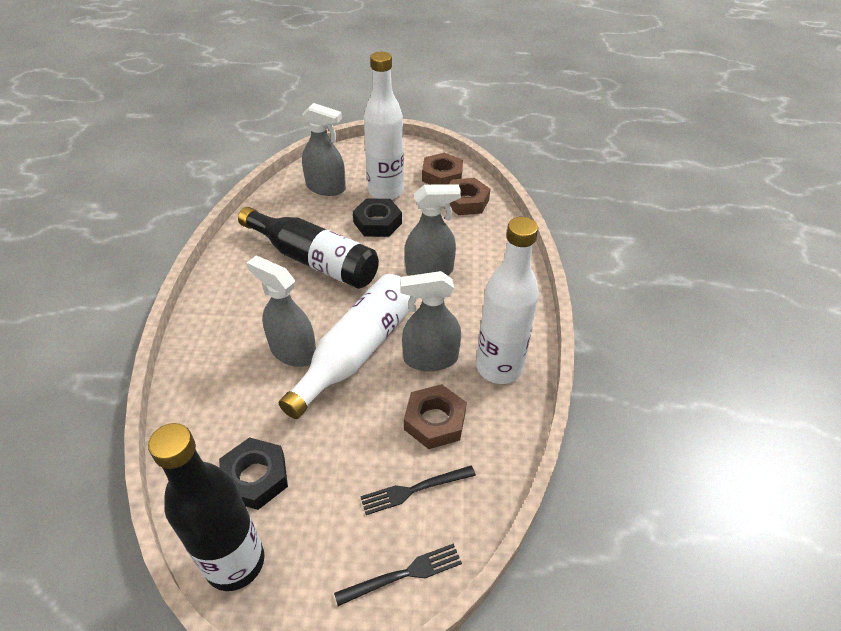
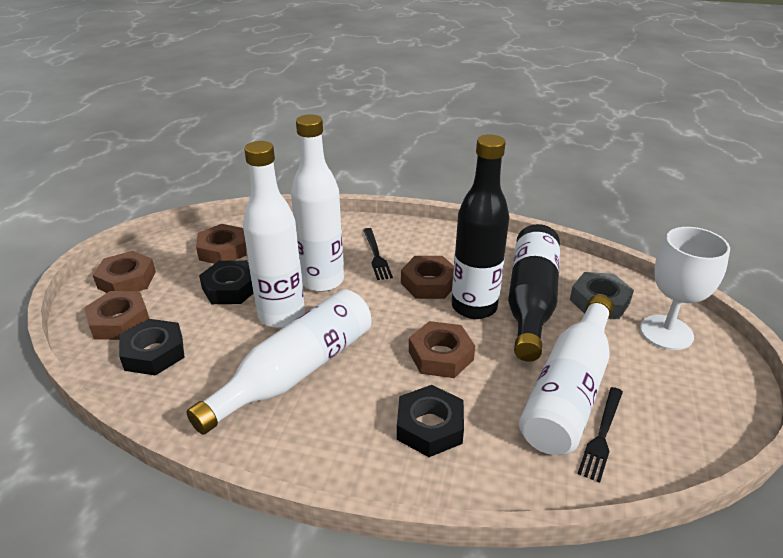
black nut: 2 -> 3
brown nut: 3 -> 5
grey nut: 0 -> 1
grey spray bottle: 4 -> 0
white bottle: 3 -> 4
white goblet: 0 -> 1

